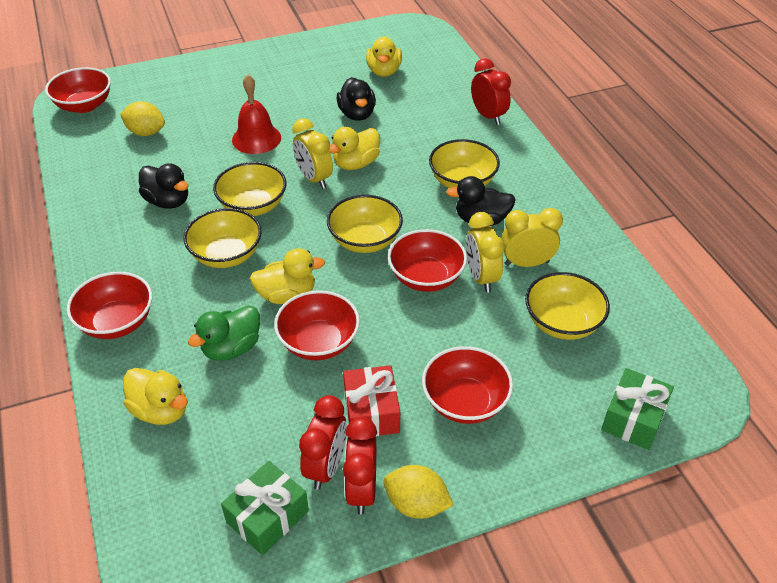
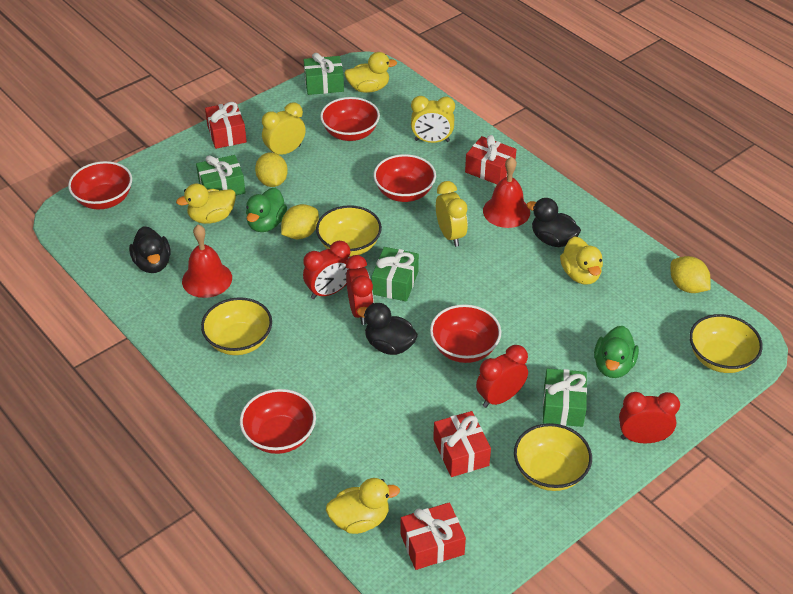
green duck: 1 -> 2
green gift: 2 -> 4
red bell: 1 -> 2
red clock: 3 -> 4
red gift: 1 -> 4
yellow bowl: 5 -> 4
yellow lemon: 2 -> 3

